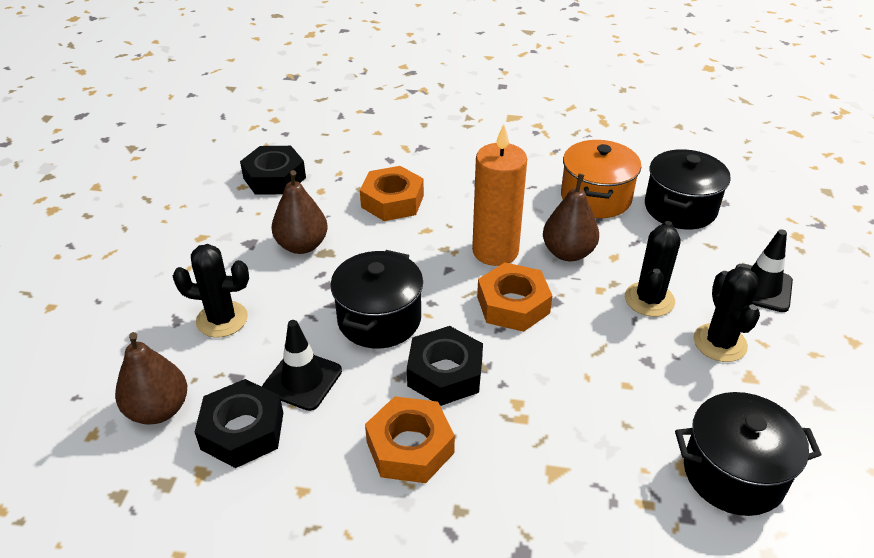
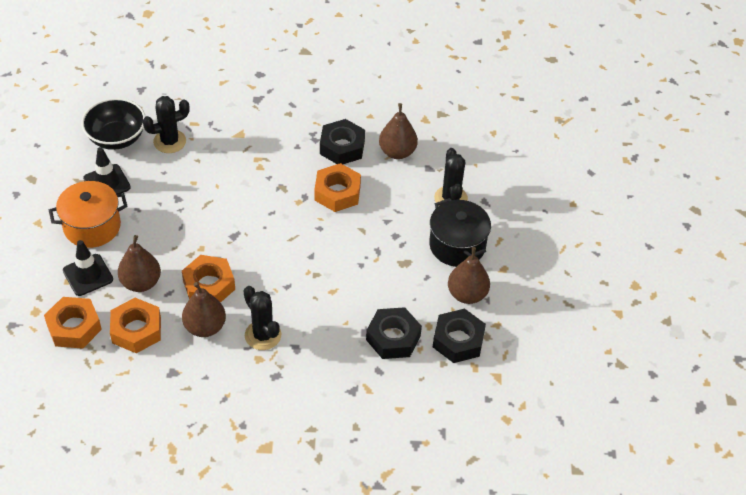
black bowl: 0 -> 1
black pot: 3 -> 1
brown pear: 3 -> 4
orange candle: 1 -> 0
orange nut: 3 -> 4

